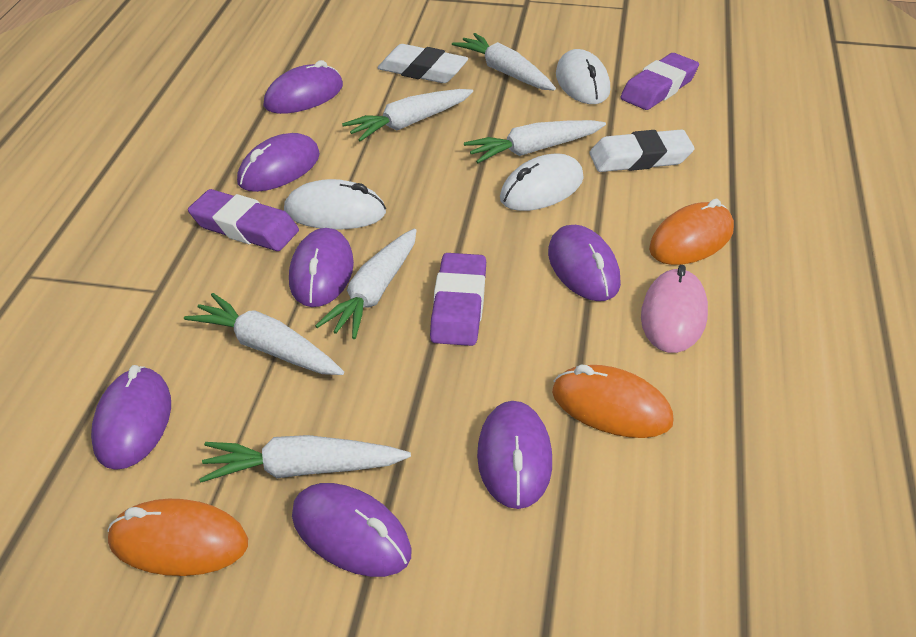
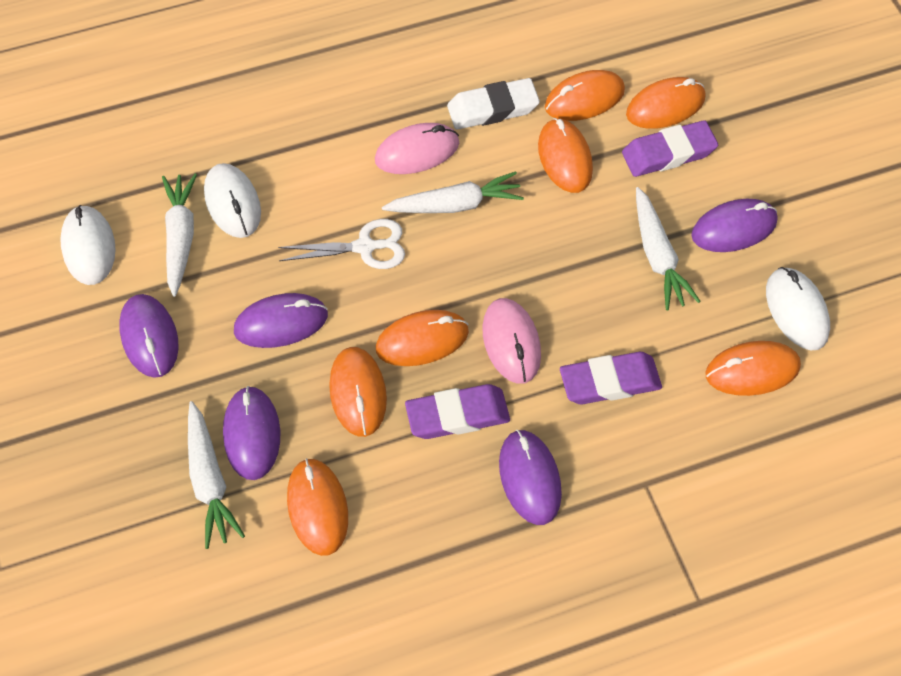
orange mouse: 3 -> 7
pink mouse: 1 -> 2
purple mouse: 7 -> 5
white carrot: 6 -> 4
white eraser: 2 -> 1
white scissors: 0 -> 1

